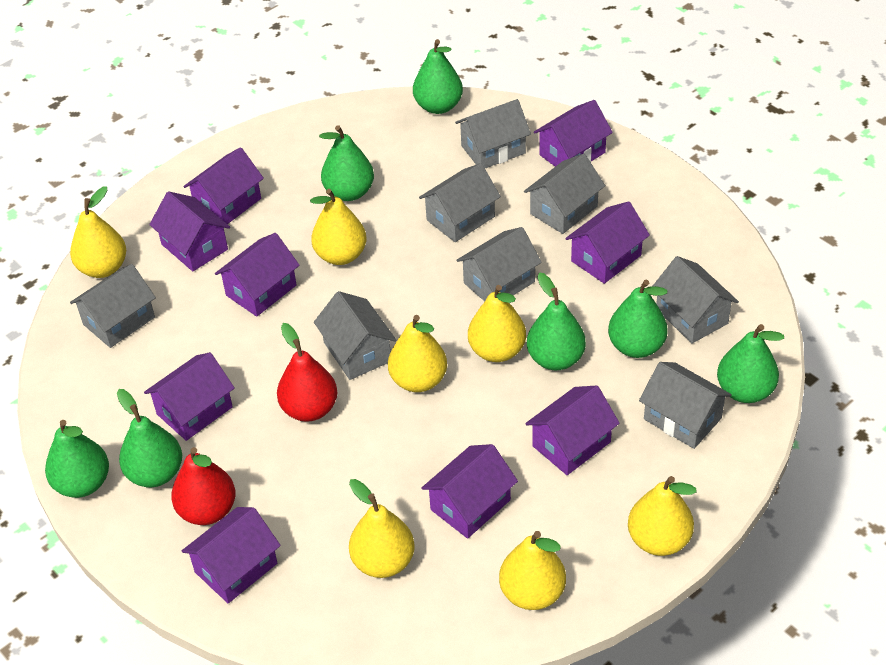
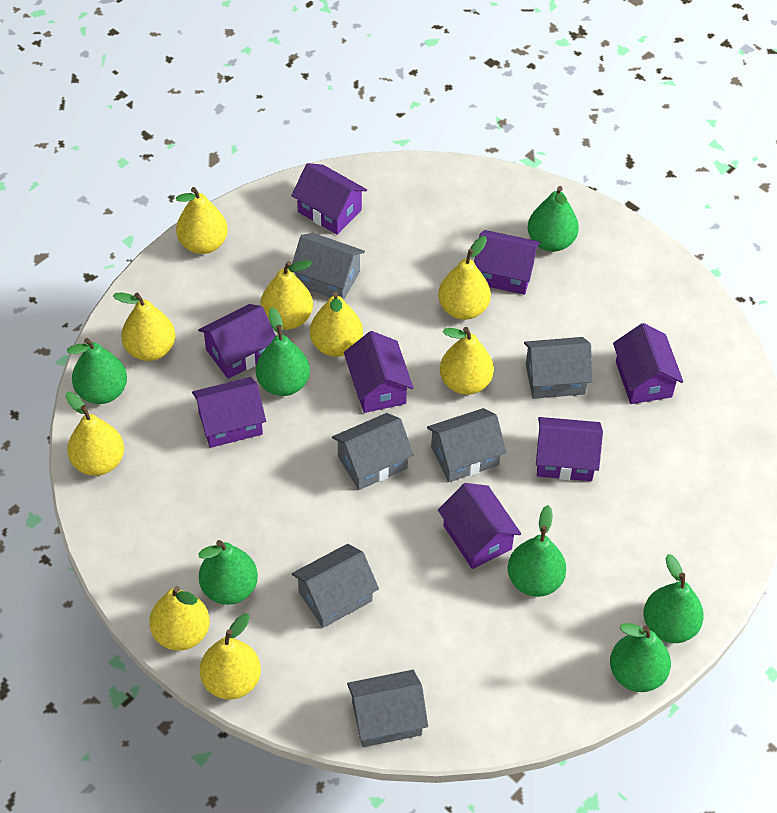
grey house: 8 -> 6
purple house: 9 -> 8
red pear: 2 -> 0
yellow pear: 7 -> 9

